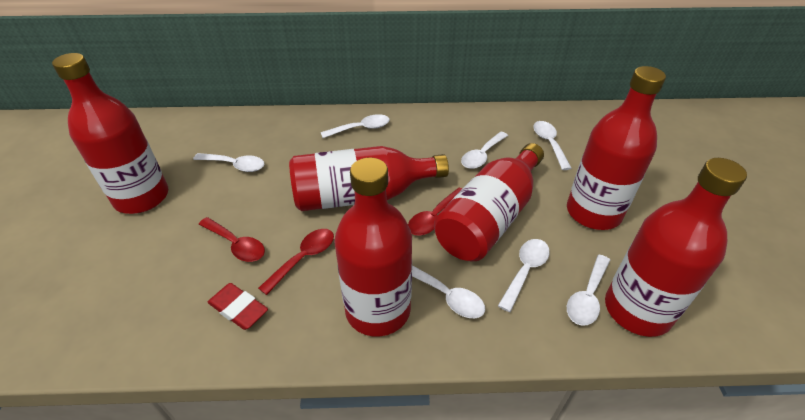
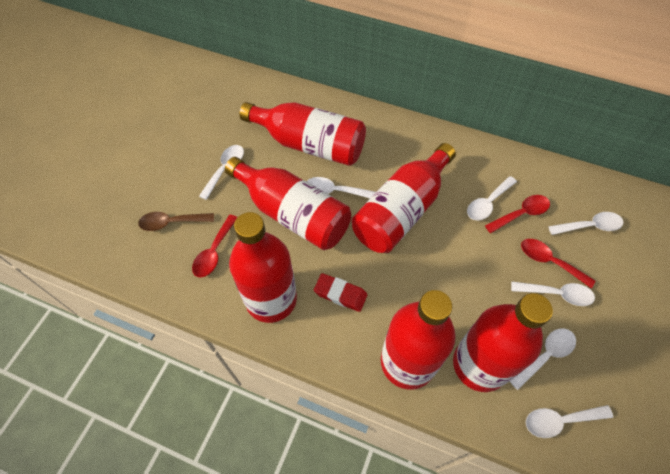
brown spoon: 0 -> 1

